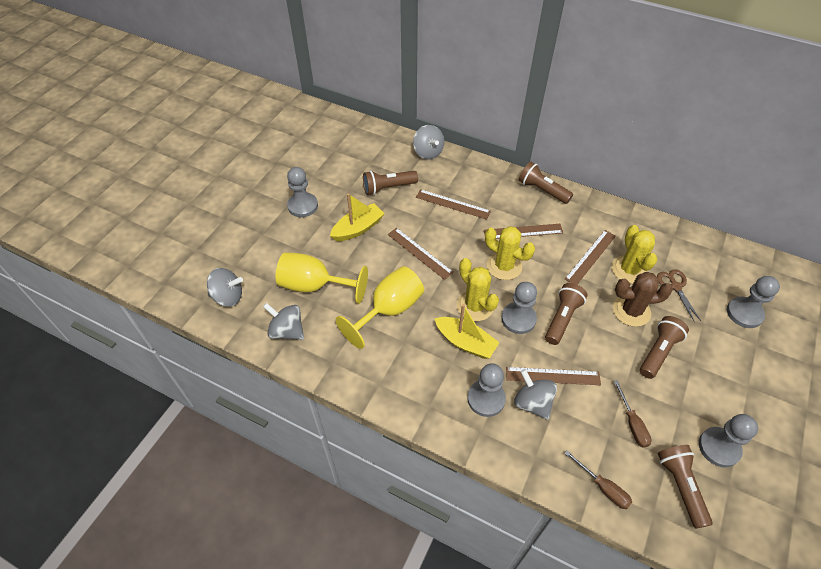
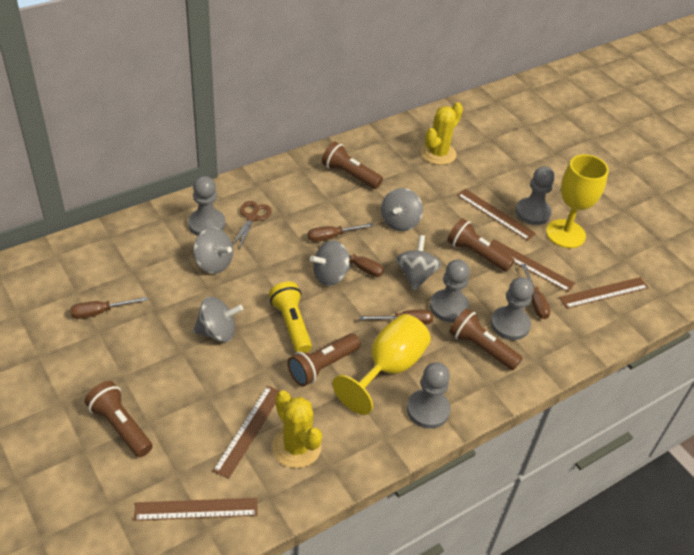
brown cactus: 1 -> 0
brown screwdriver: 2 -> 5
grey spinning top: 4 -> 5
yellow boat: 2 -> 0
yellow cactus: 3 -> 2
yellow flashlight: 0 -> 1

